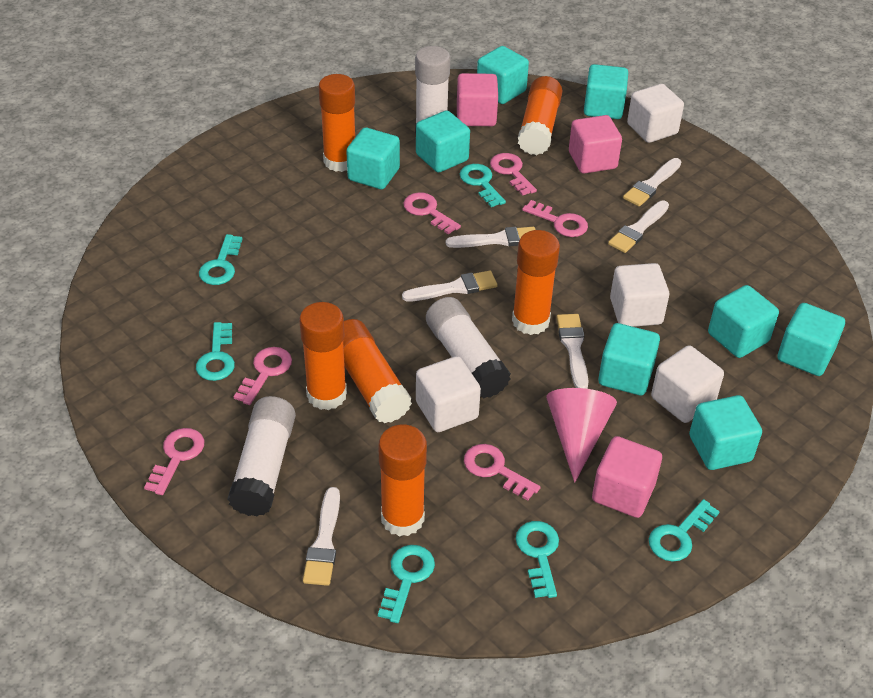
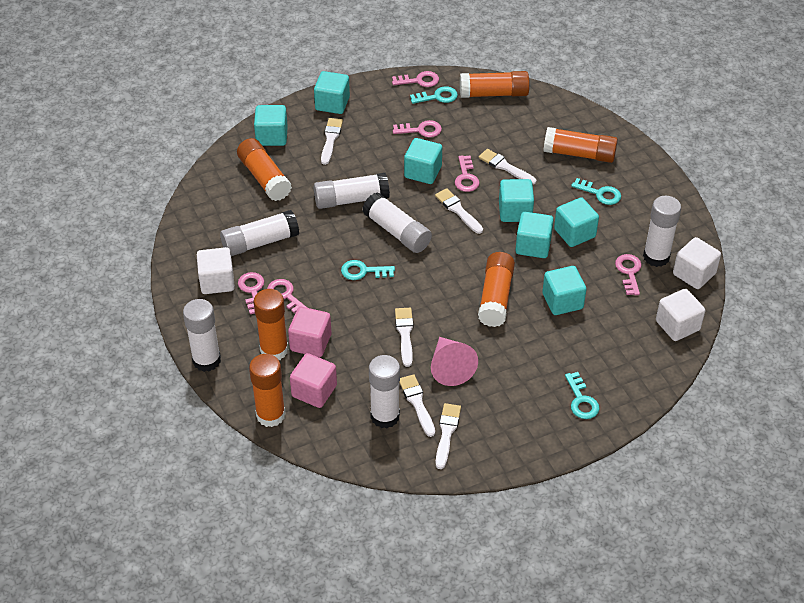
pink cube: 3 -> 2
turquoise cube: 8 -> 7
turquoise key: 6 -> 4
white cube: 4 -> 3
white glue stick: 3 -> 6

